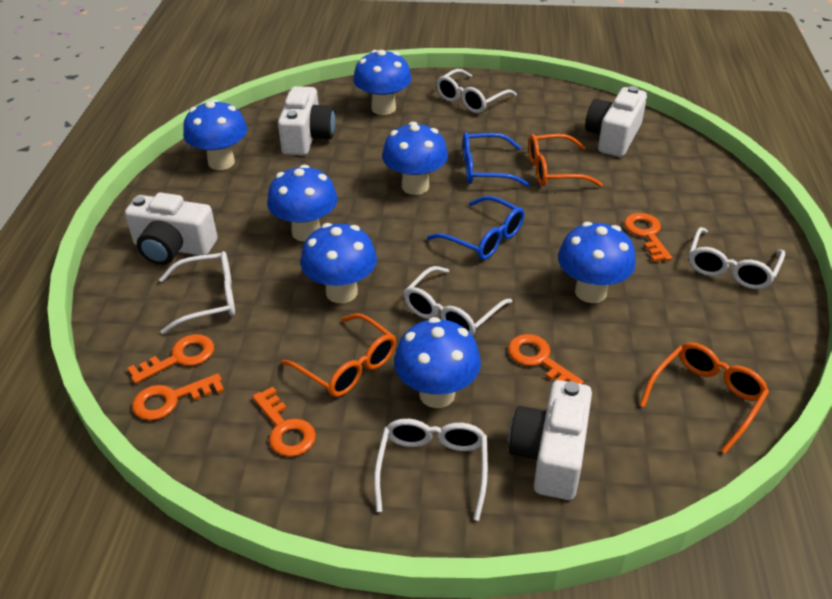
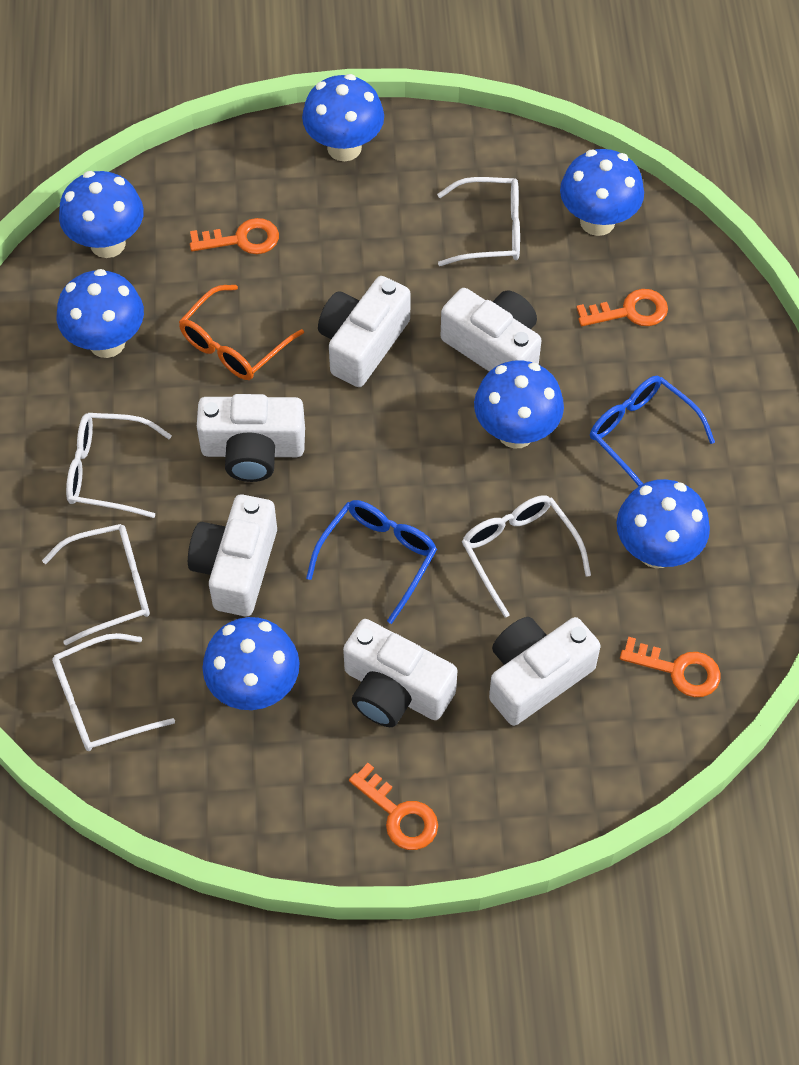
orange glasses: 3 -> 1
orange key: 5 -> 4
white camera: 4 -> 6

